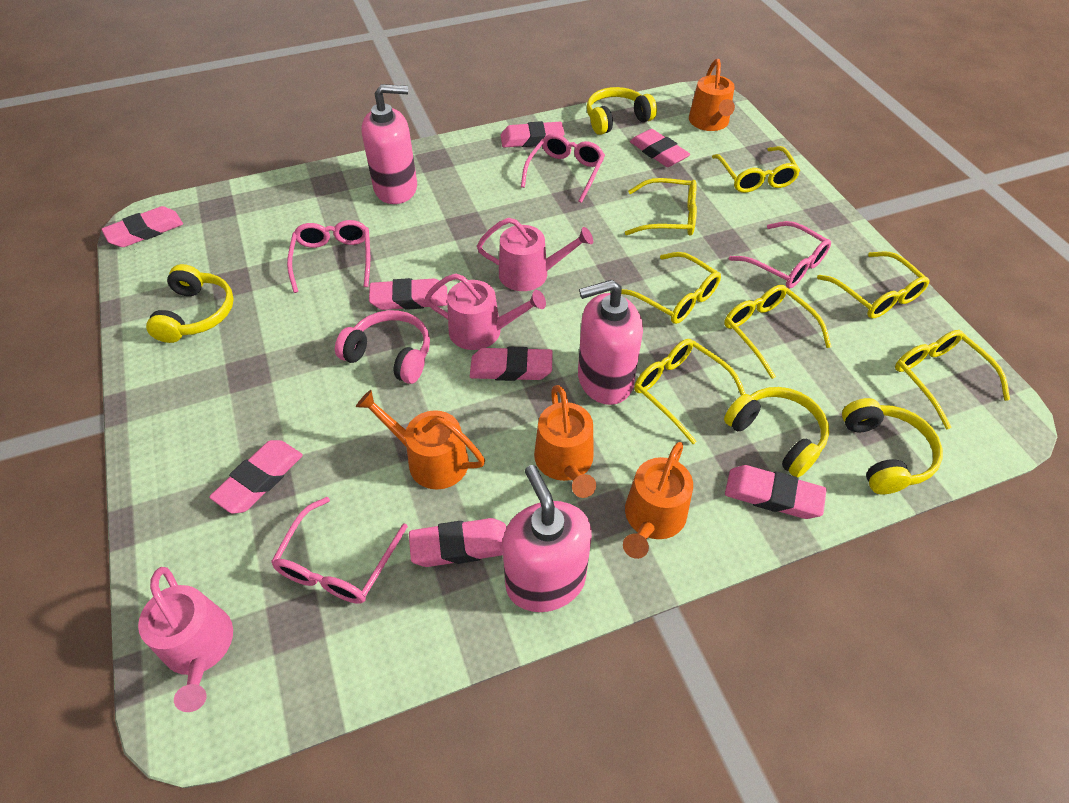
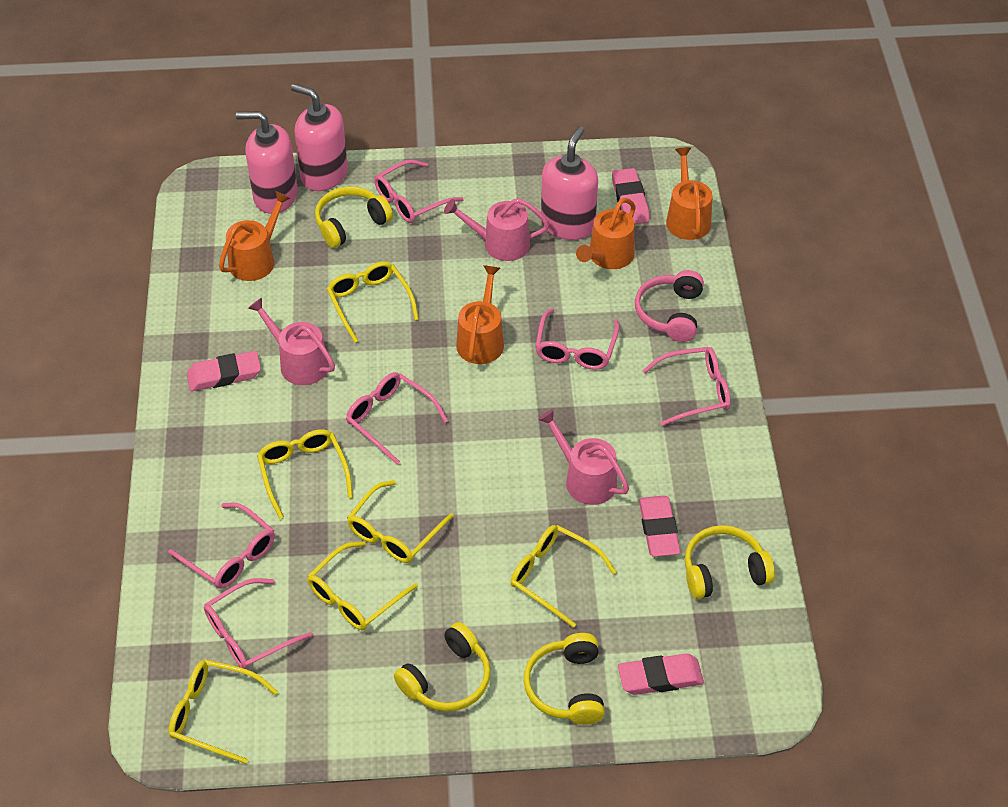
pink eraser: 8 -> 4
pink glasses: 4 -> 6
yellow glasses: 7 -> 6

